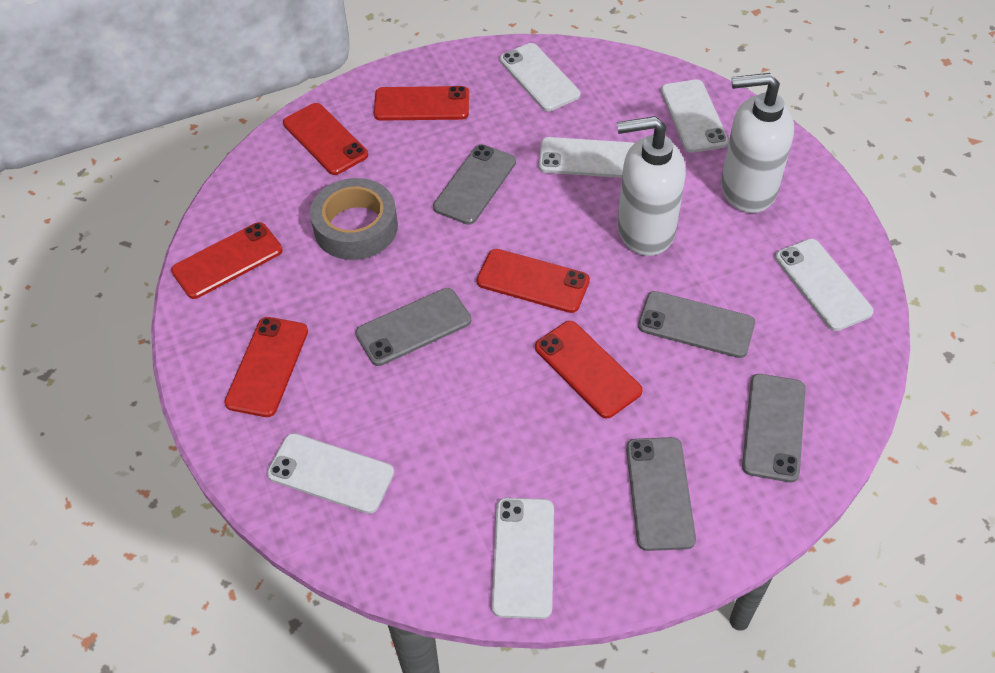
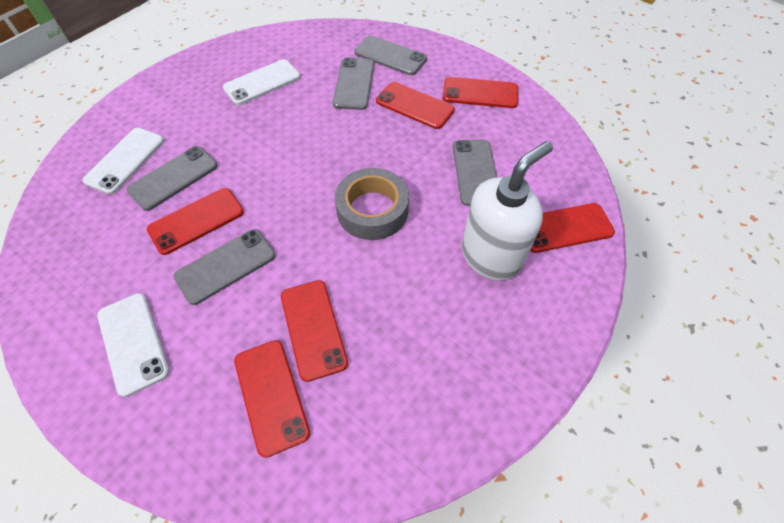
white phone: 6 -> 3
white soap dispenser: 2 -> 1

